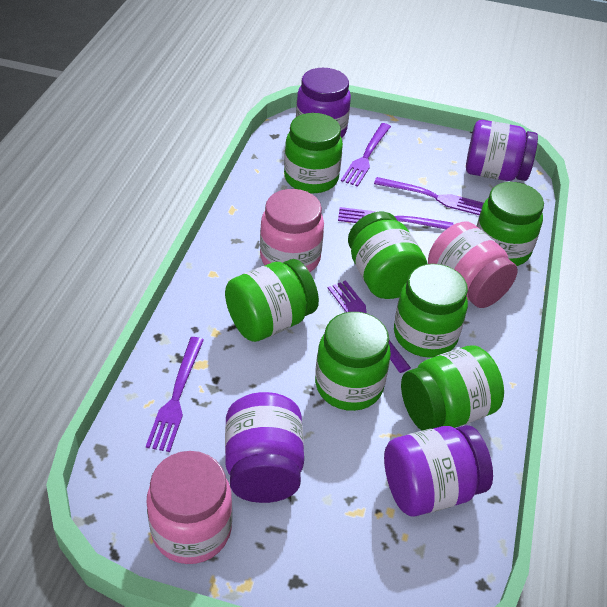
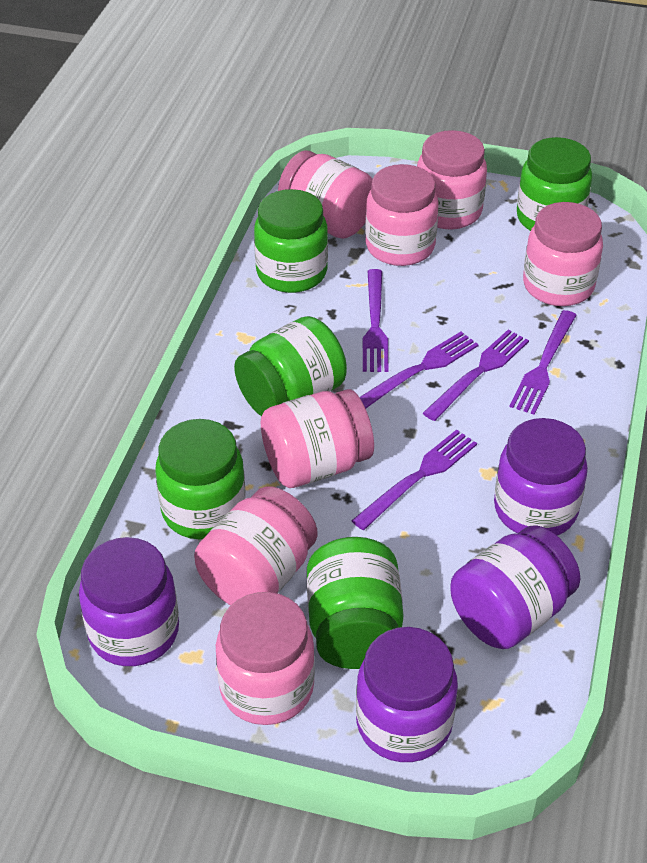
green jar: 7 -> 5
pink jar: 3 -> 7

